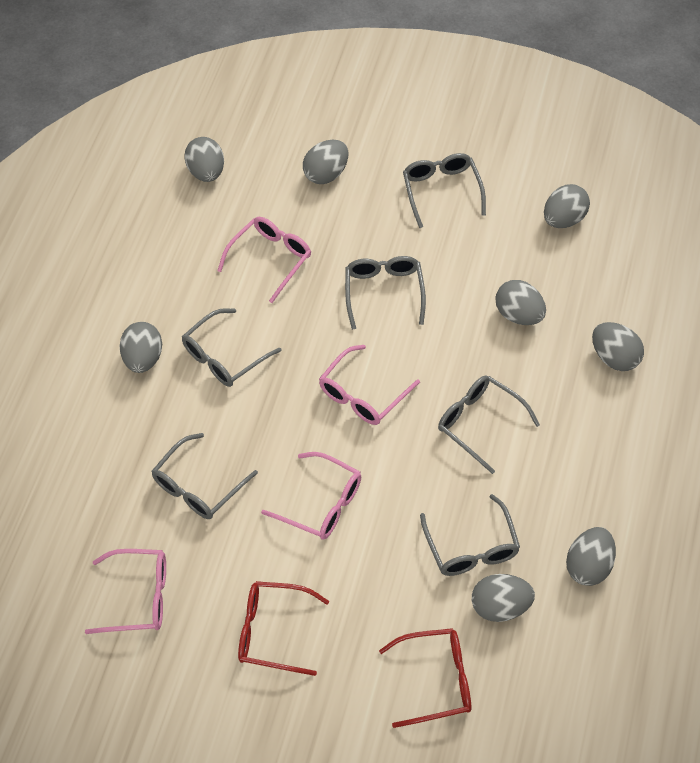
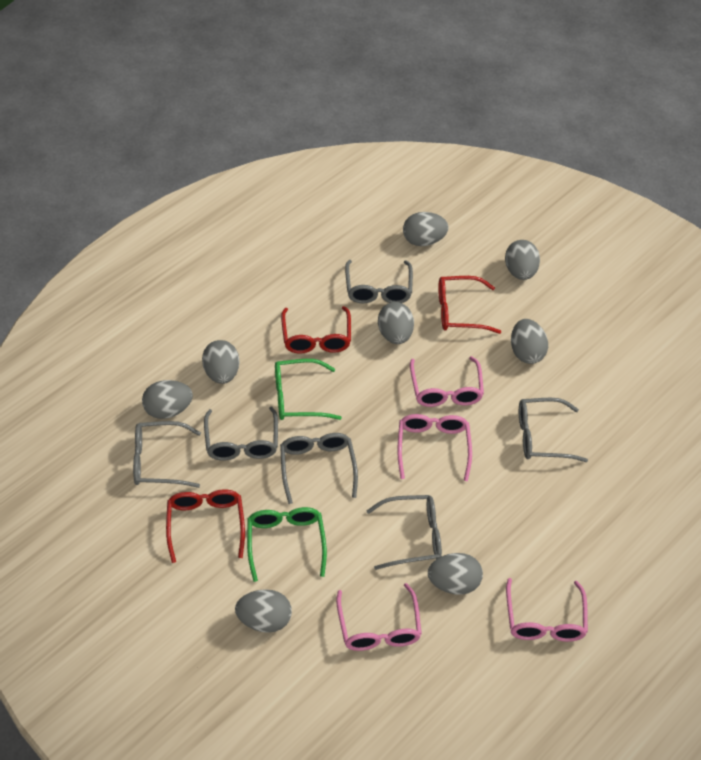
green glasses: 0 -> 2
red glasses: 2 -> 3

